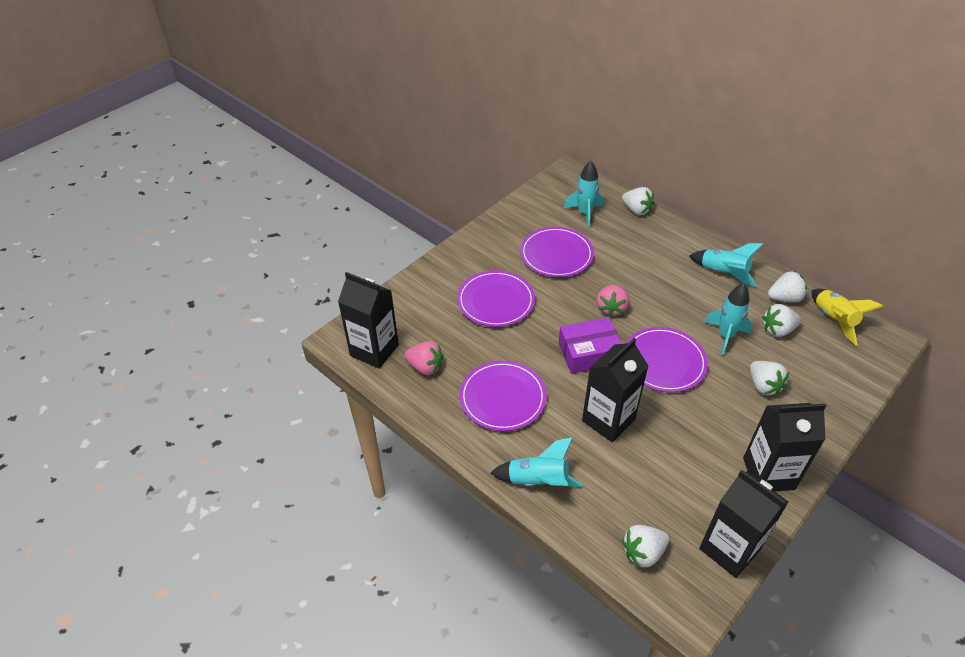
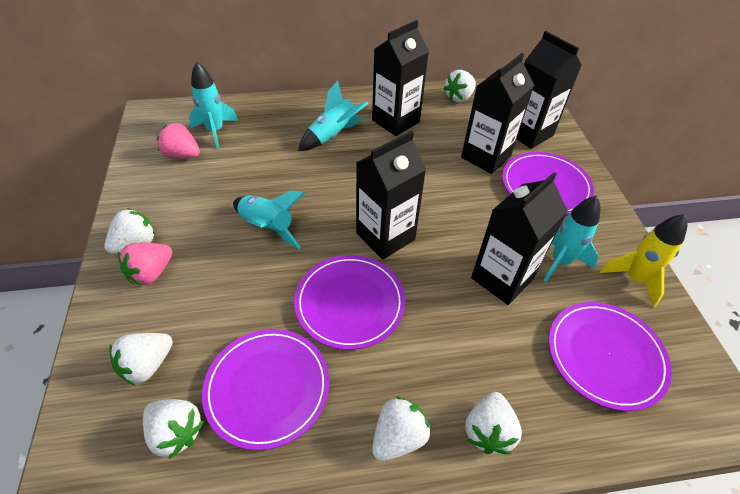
black carton: 4 -> 5
purple box: 1 -> 0
white strawberry: 5 -> 6

